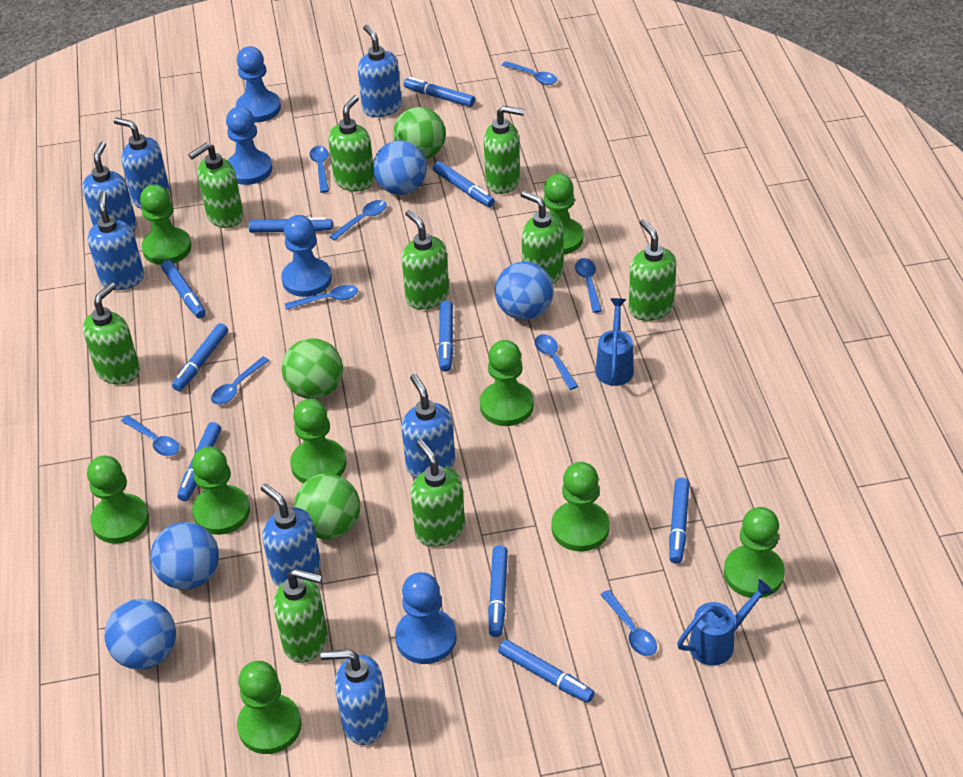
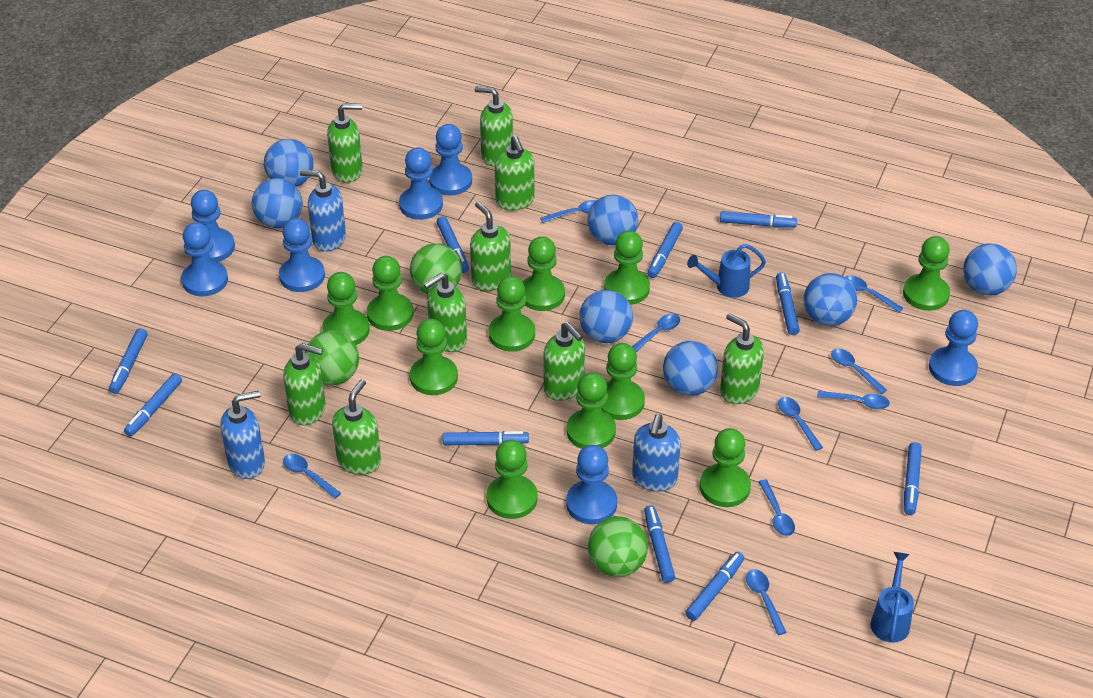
blue ball: 4 -> 7
blue pawn: 4 -> 7
blue soap dispenser: 7 -> 3
green pawn: 9 -> 11

